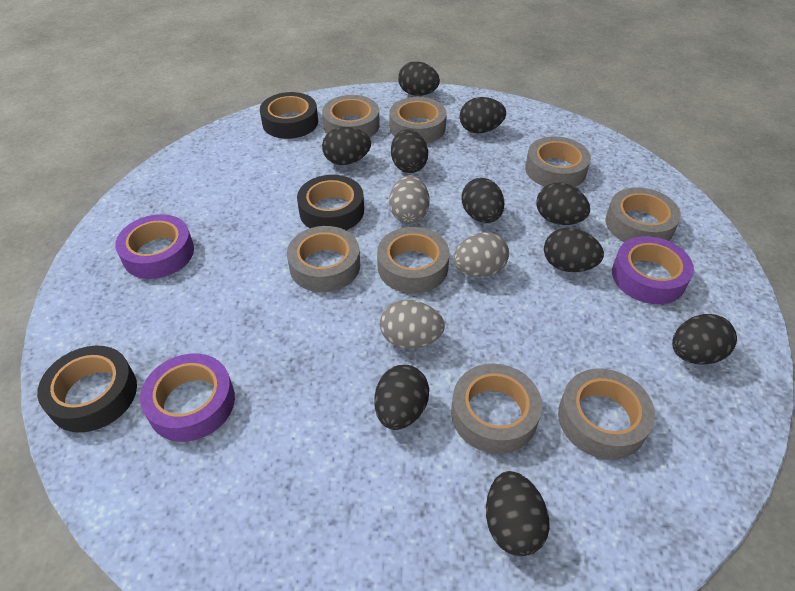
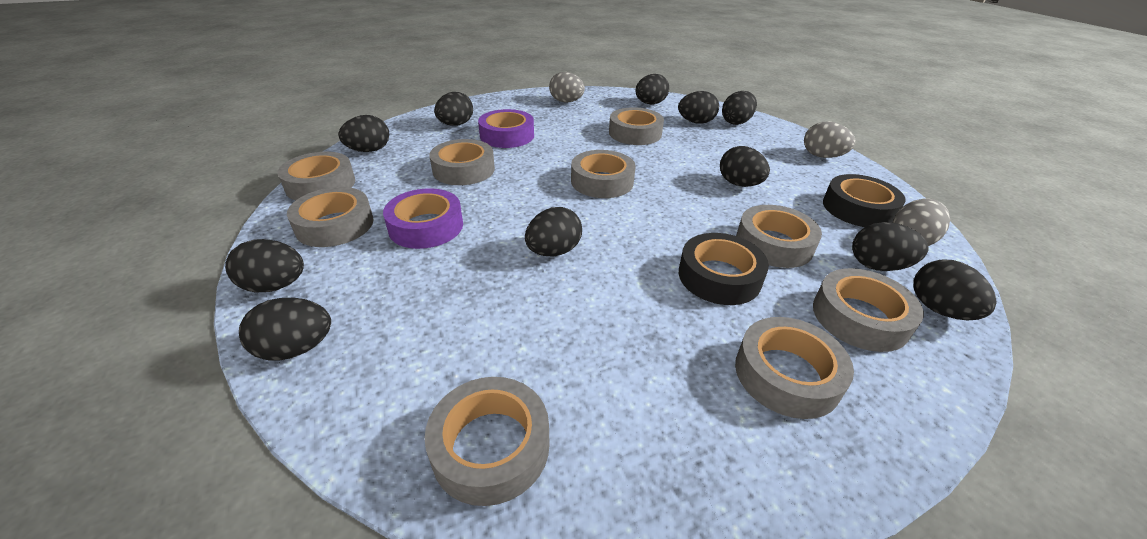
black egg: 10 -> 11
black tape: 3 -> 2
grey tape: 8 -> 9
purple tape: 3 -> 2

